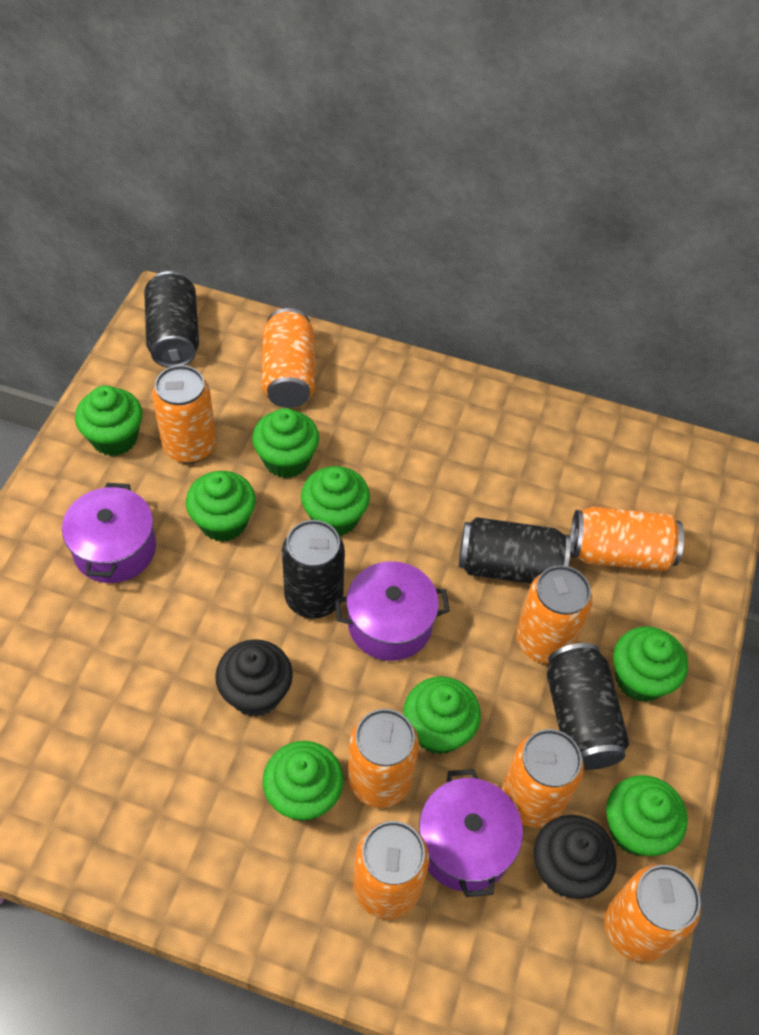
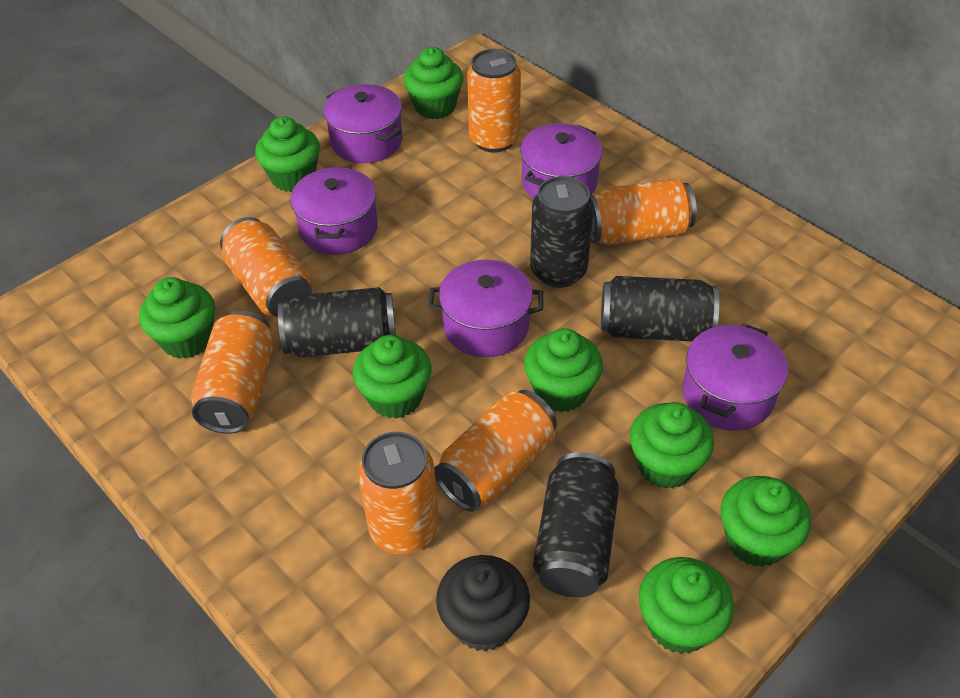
black cupcake: 2 -> 1
orange can: 8 -> 6
purple pot: 3 -> 5

